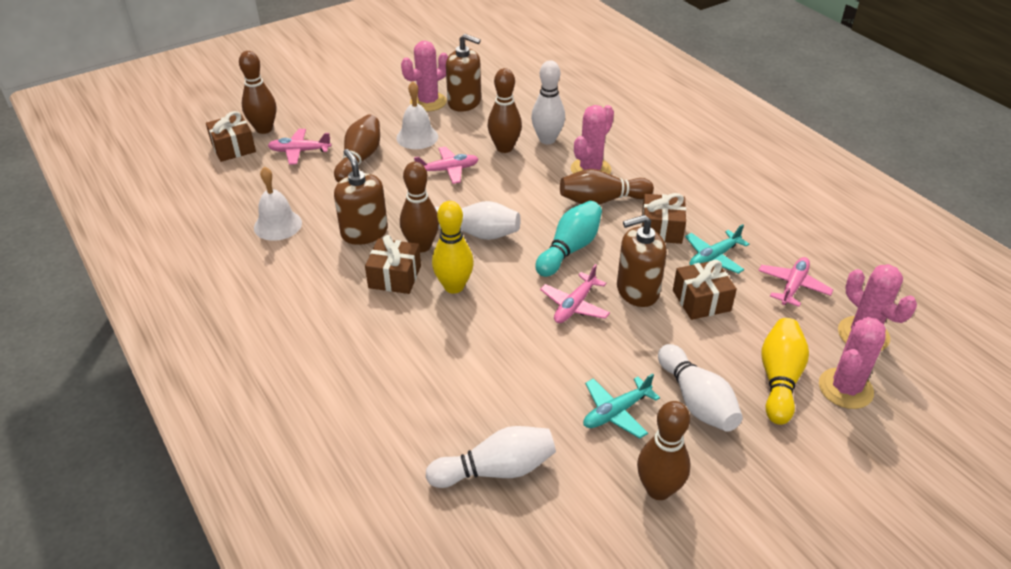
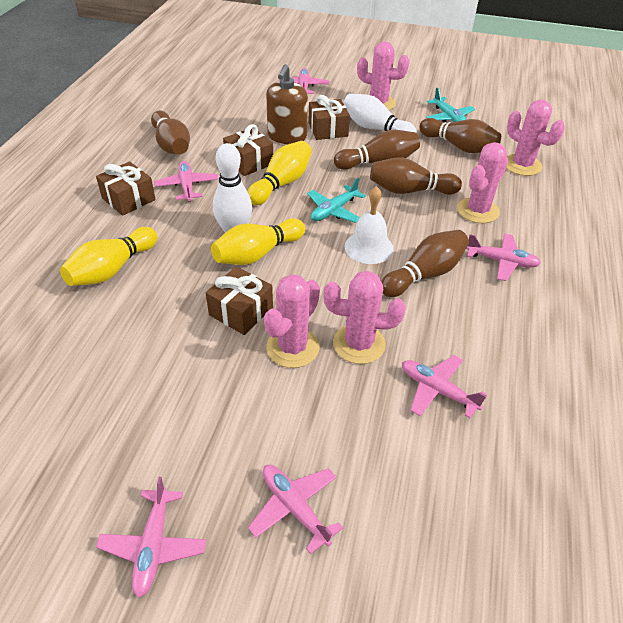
brown bowling pin: 6 -> 5
brown soap dispenser: 3 -> 1
pink cactus: 4 -> 5
pink plane: 4 -> 6
turquoise bowling pin: 1 -> 0
white bell: 2 -> 1
white bowling pin: 4 -> 2
yellow bowling pin: 2 -> 3

